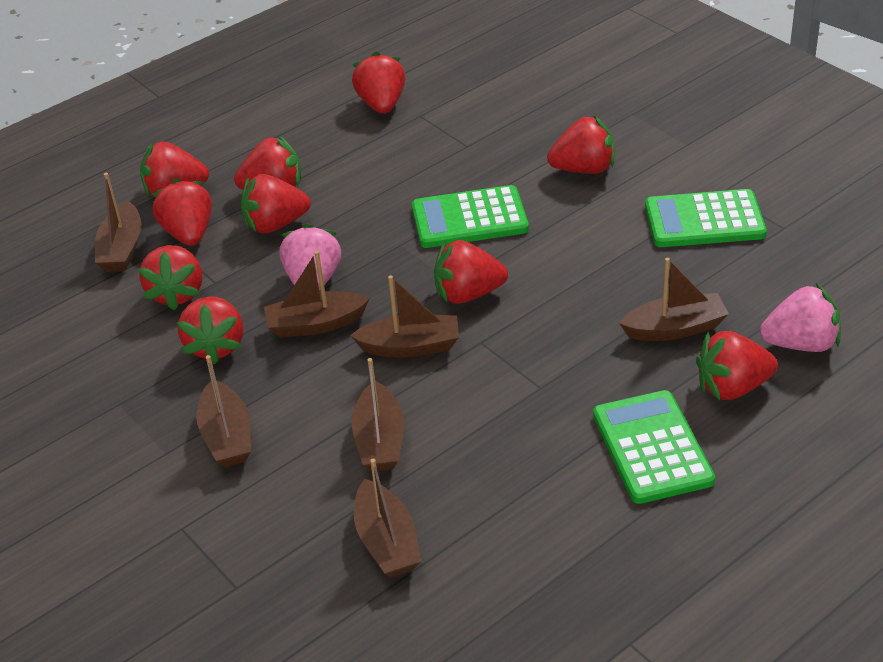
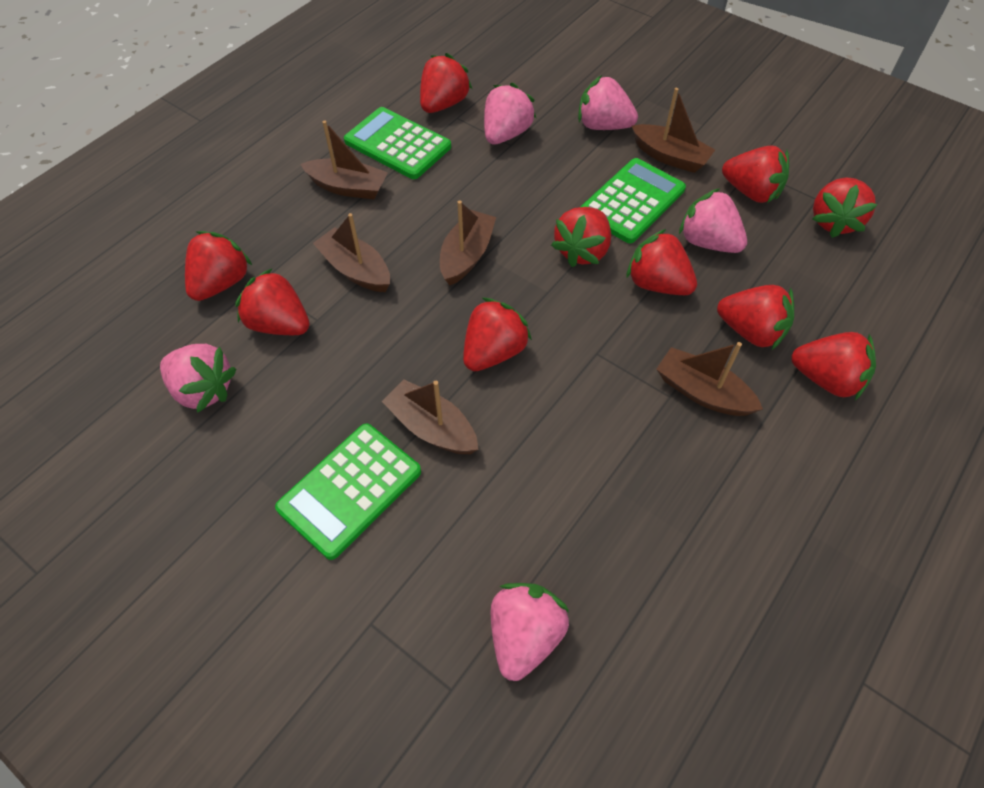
brown boat: 7 -> 6
pink strawberry: 2 -> 5

